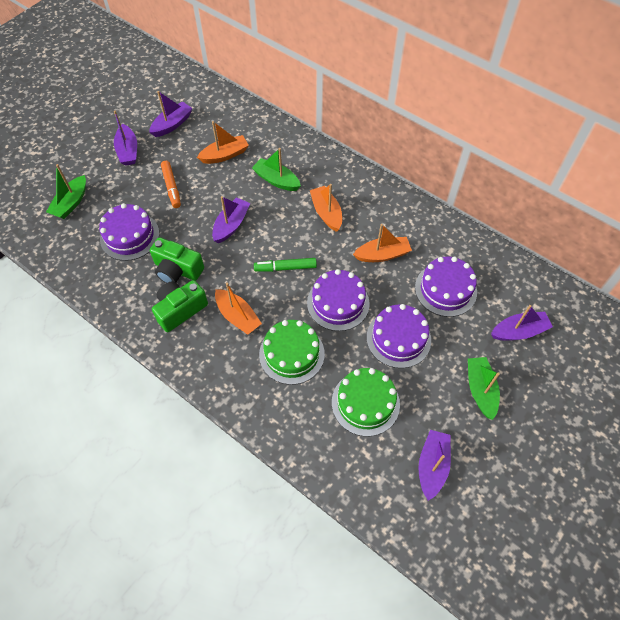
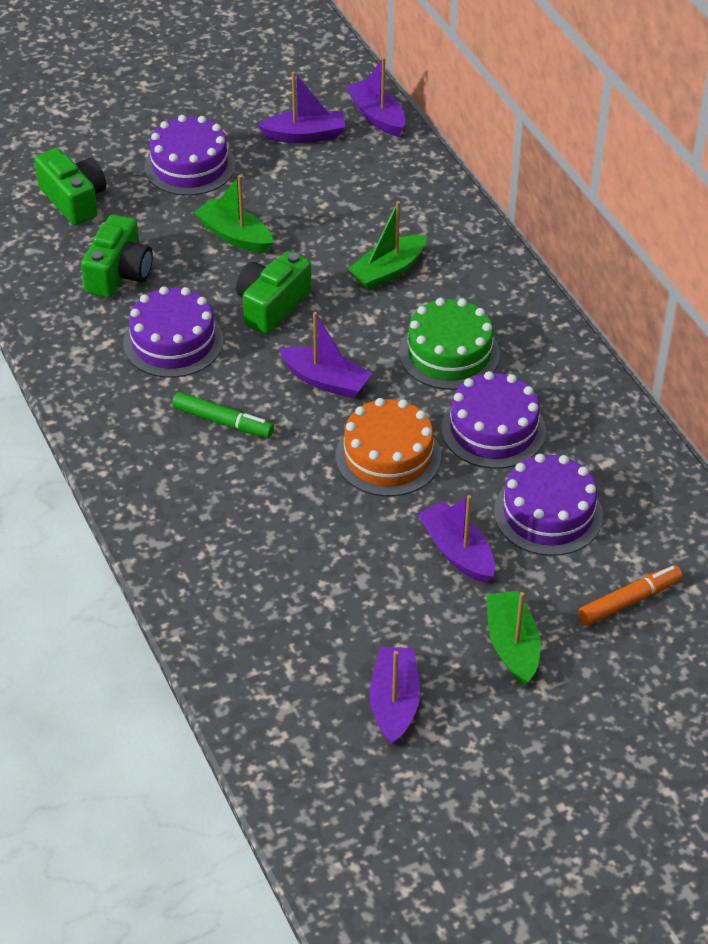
green cake: 2 -> 1
green camera: 2 -> 3
orange boat: 4 -> 0
orange cake: 0 -> 1

